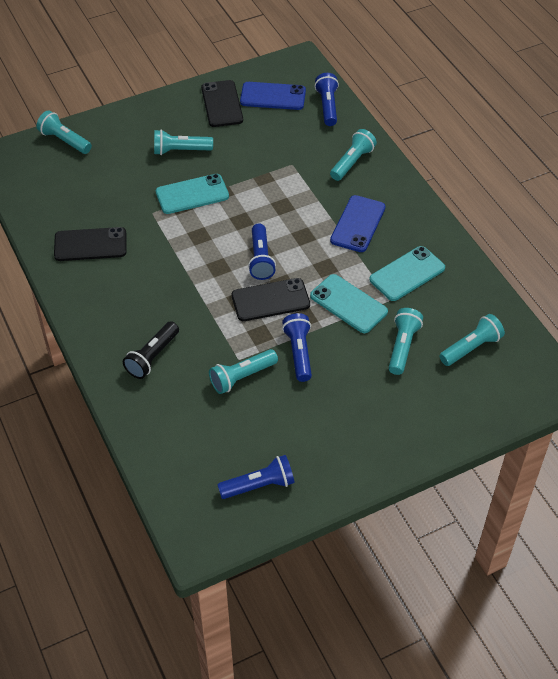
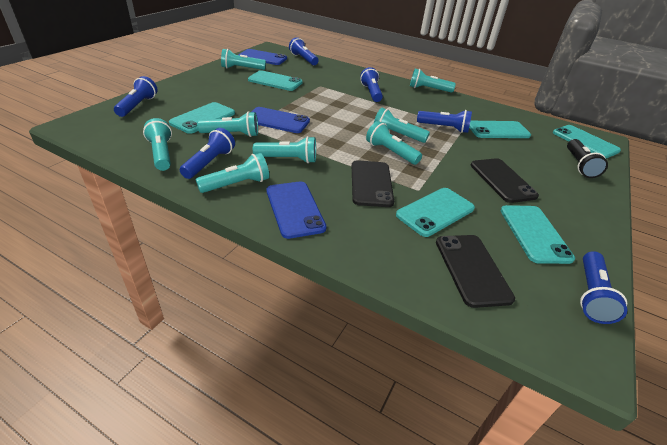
blue flashlight: 4 -> 6
blue phone: 2 -> 3
turquoise flashlight: 6 -> 8
turquoise phone: 3 -> 6

